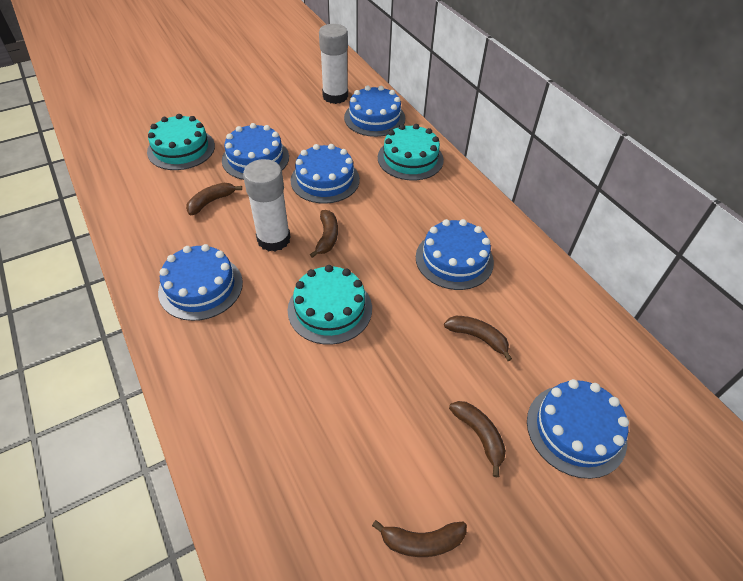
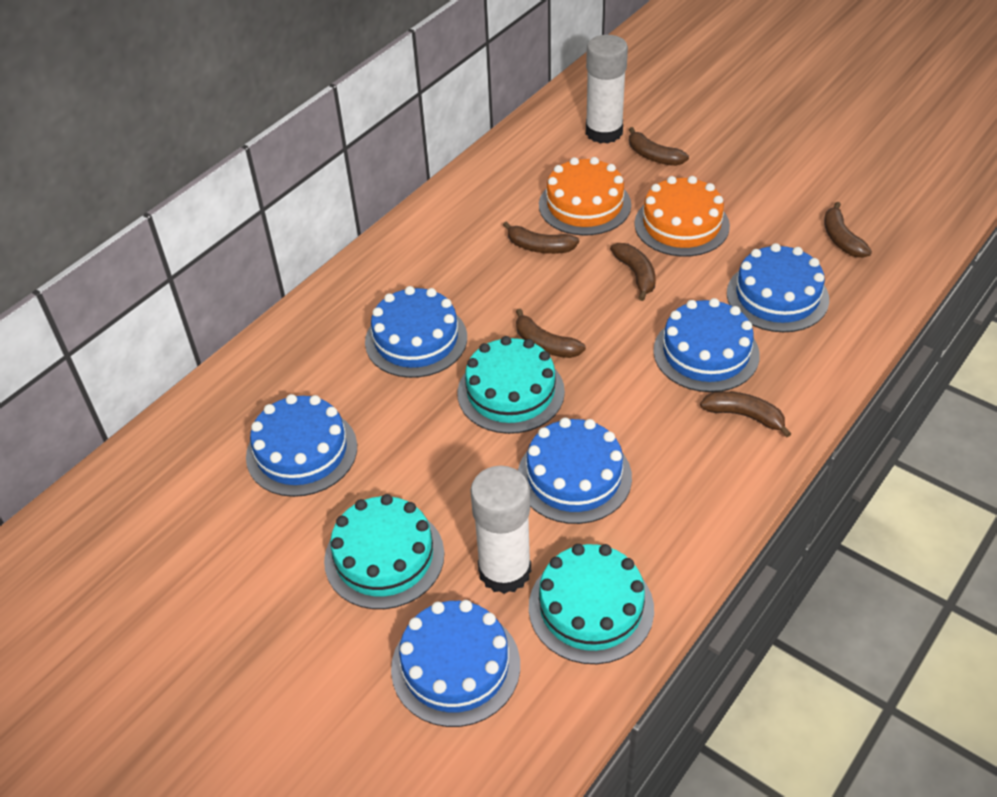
brown banana: 5 -> 6
orange cake: 0 -> 2

